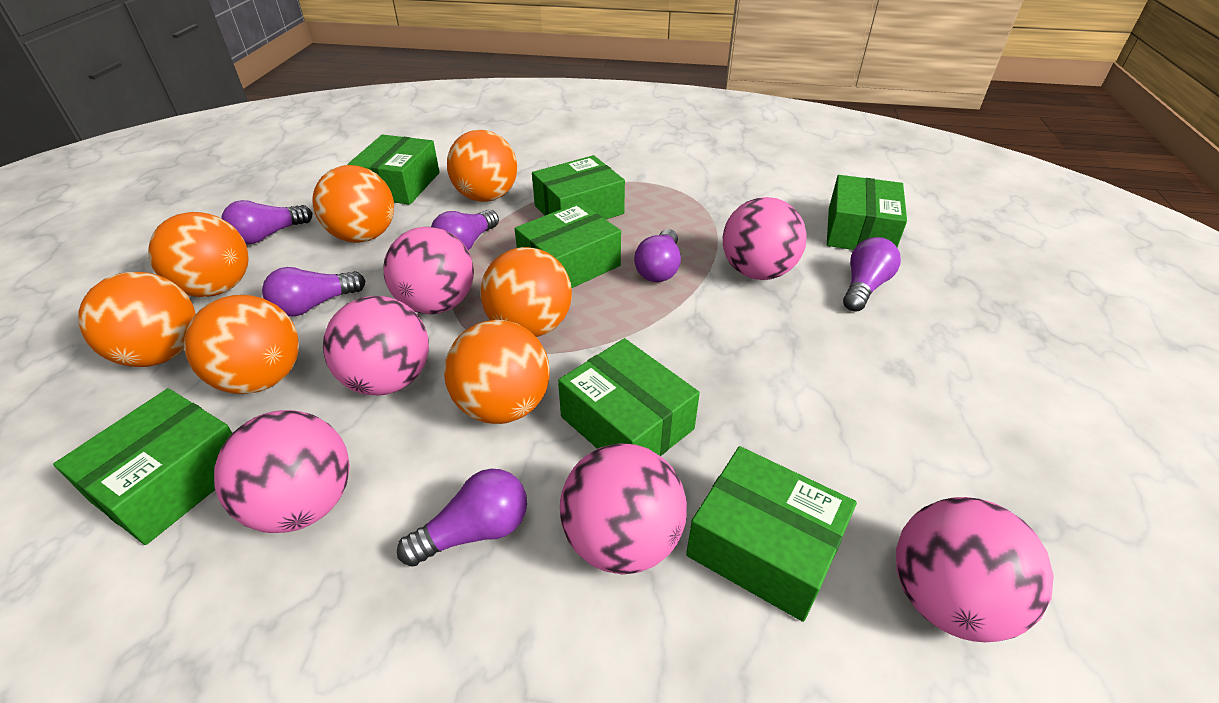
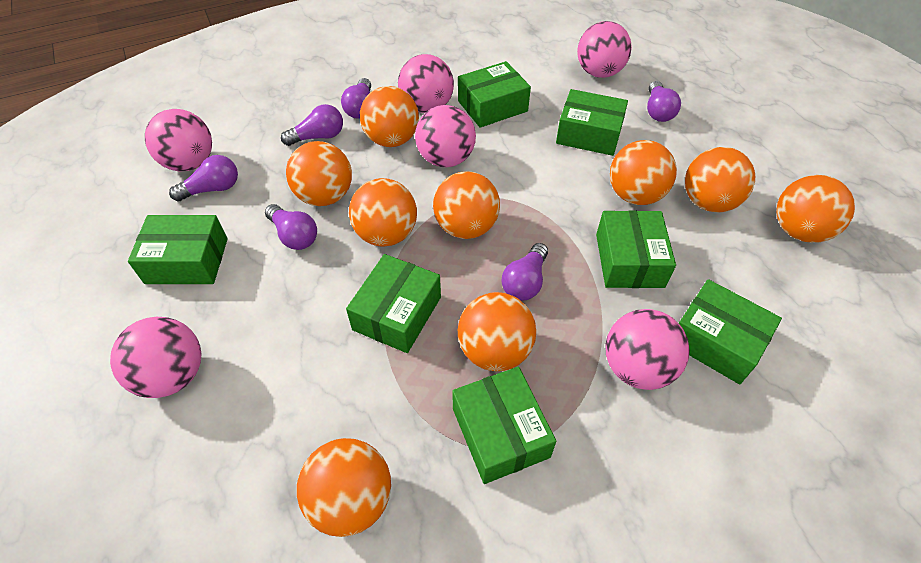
orange ball: 7 -> 9

